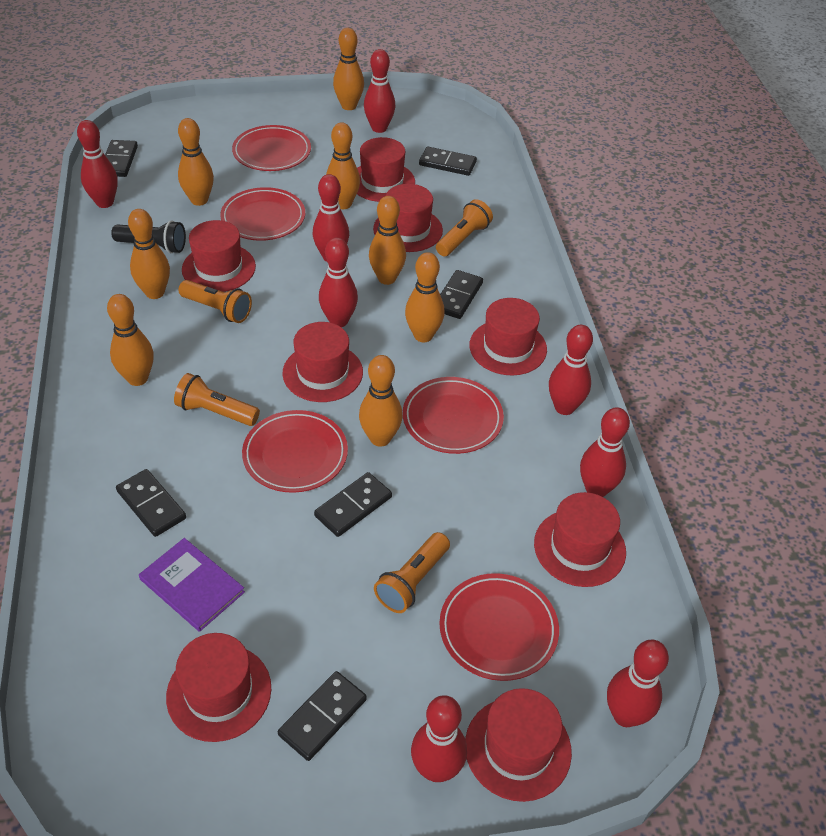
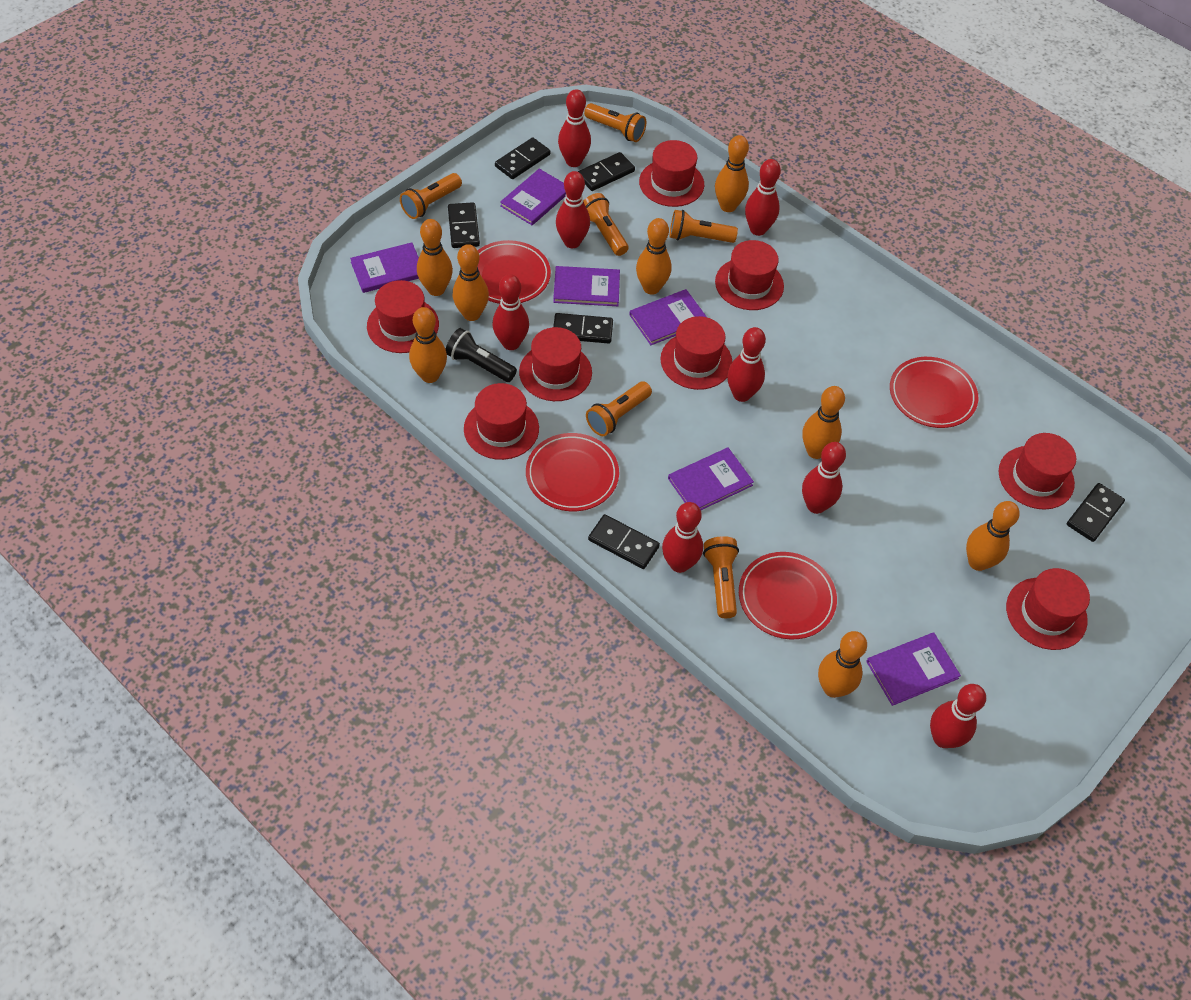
orange flashlight: 4 -> 6
purple book: 1 -> 6
red plate: 5 -> 4

